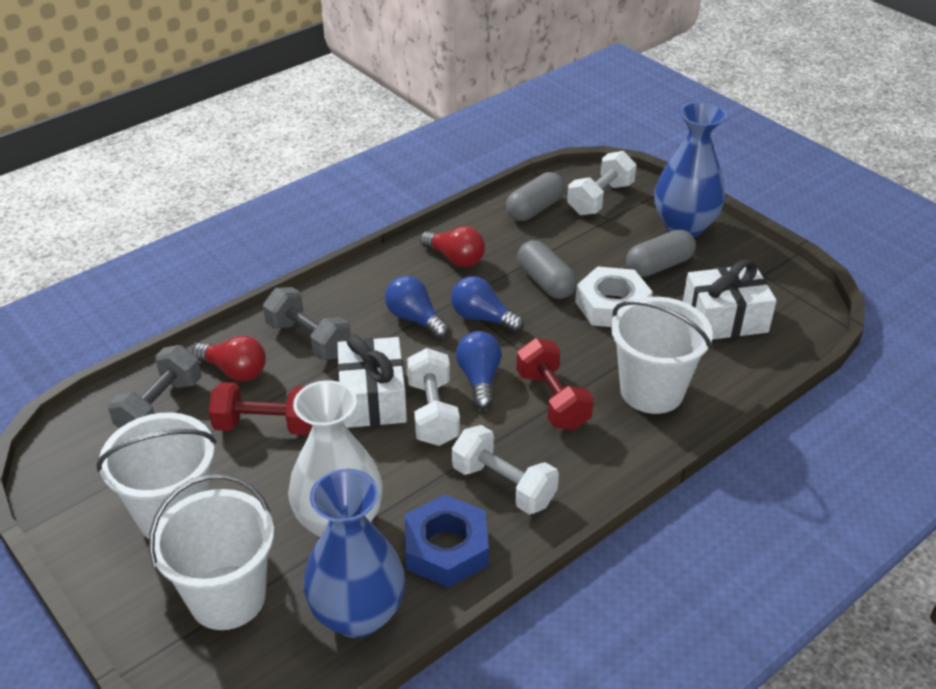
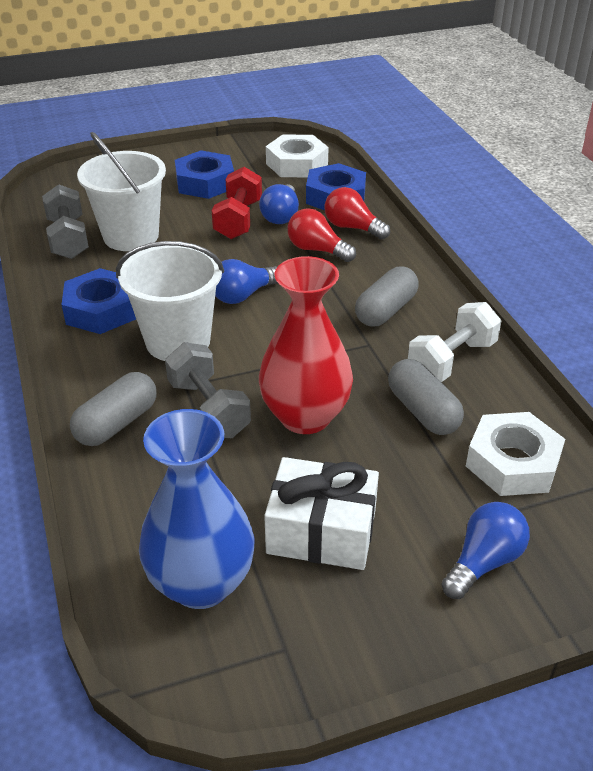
blue nut: 1 -> 3
blue vase: 2 -> 1
red dumbbell: 2 -> 1
red vase: 0 -> 1
white bucket: 3 -> 2
white dumbbell: 3 -> 1
white gift: 2 -> 1
white nut: 1 -> 2
white vase: 1 -> 0

